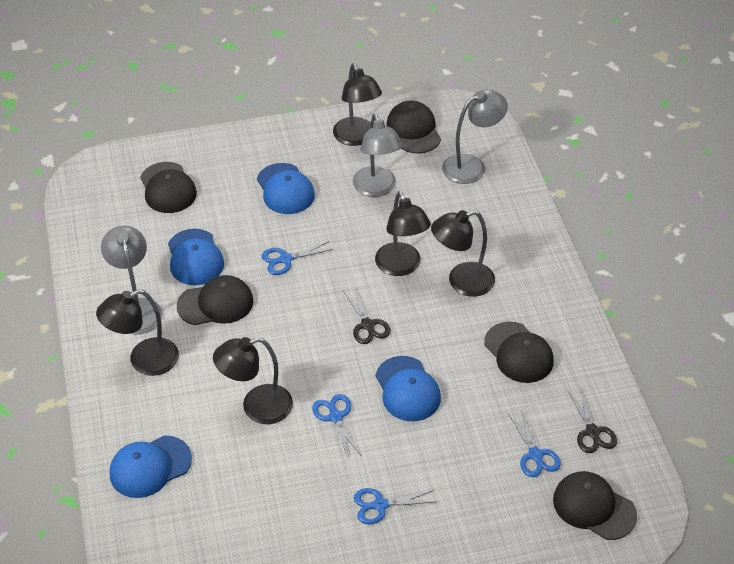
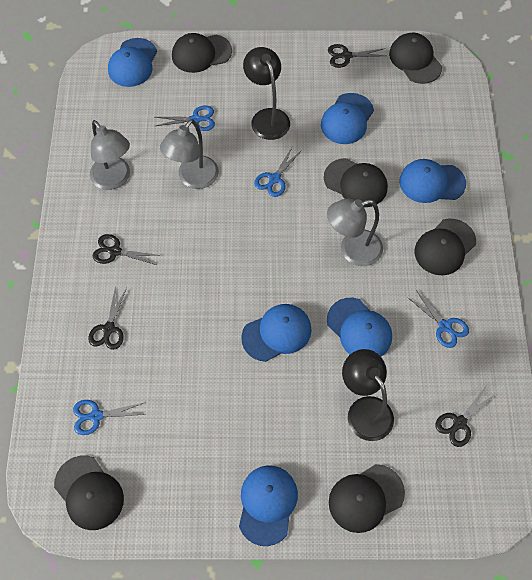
black cap: 5 -> 6
black lamp: 5 -> 2
black scissors: 2 -> 4
blue cap: 4 -> 6

